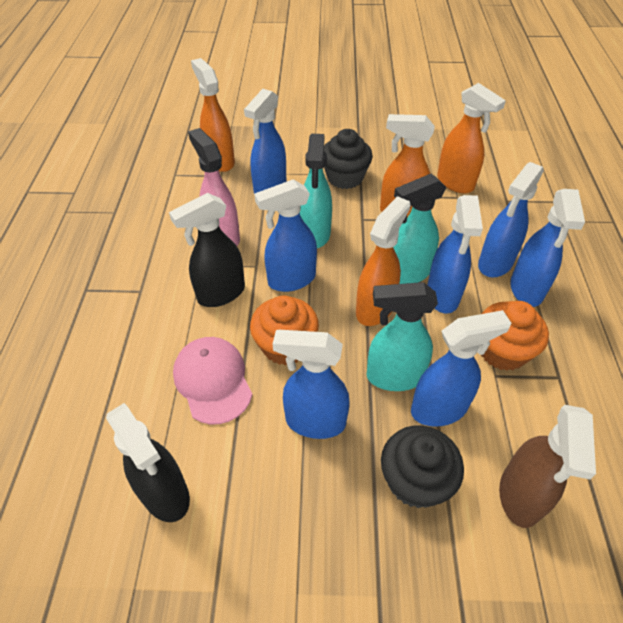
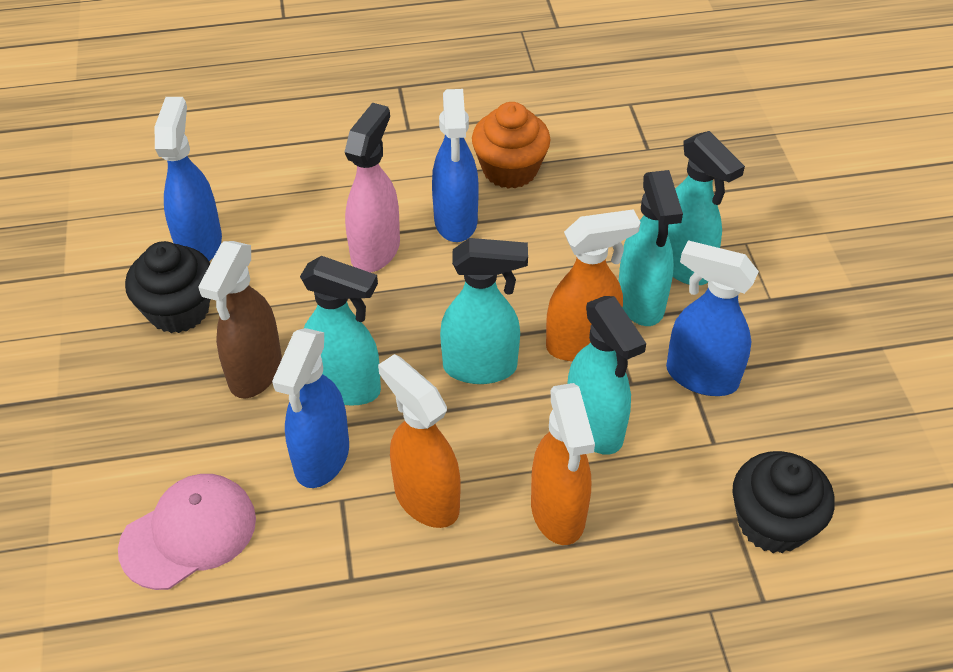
black spray bottle: 2 -> 0
blue spray bottle: 7 -> 4
orange cupcake: 2 -> 1
orange spray bottle: 4 -> 3
turquoise spray bottle: 3 -> 5

